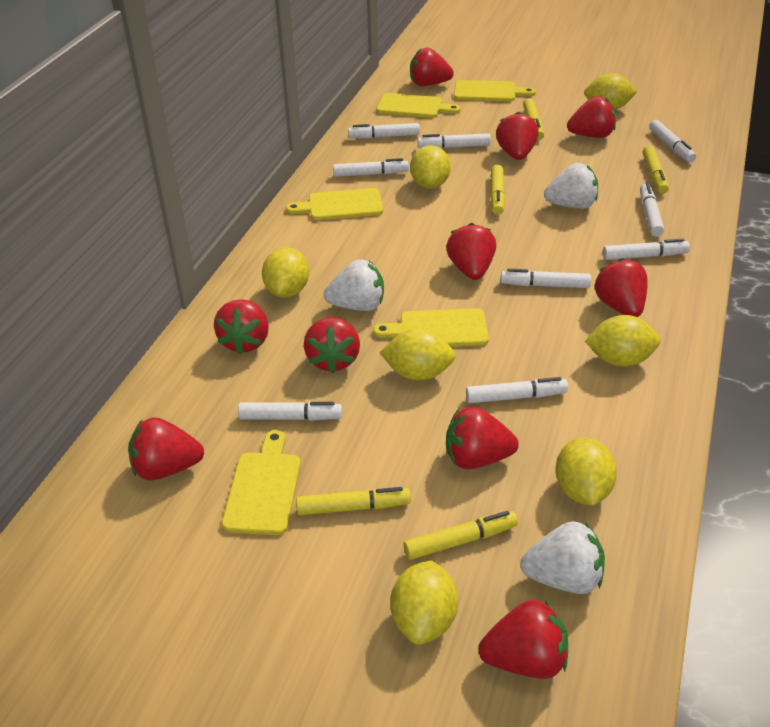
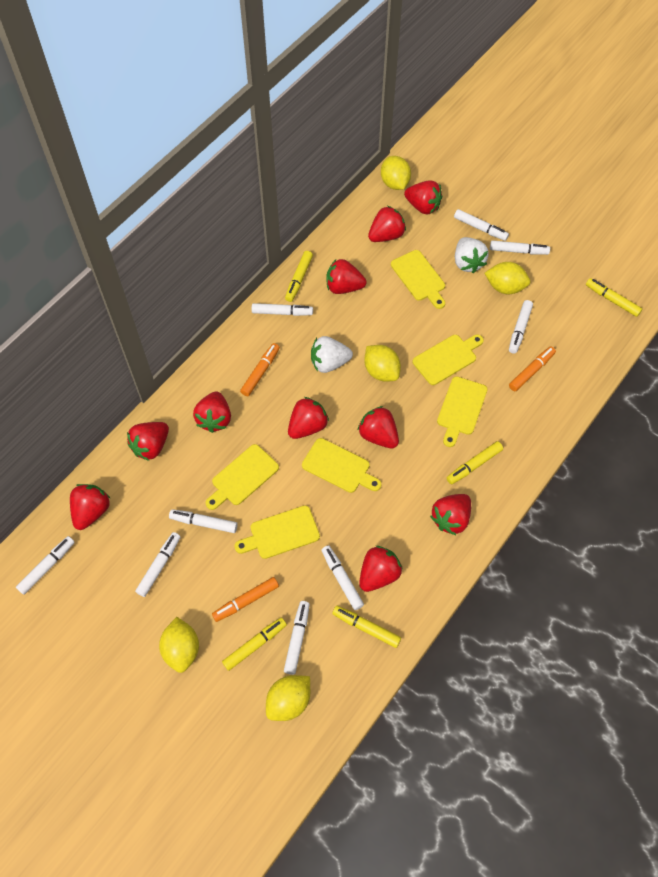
orange marker: 0 -> 3
white strawberry: 3 -> 2
yellow cutting board: 5 -> 6
yellow lemon: 7 -> 5

